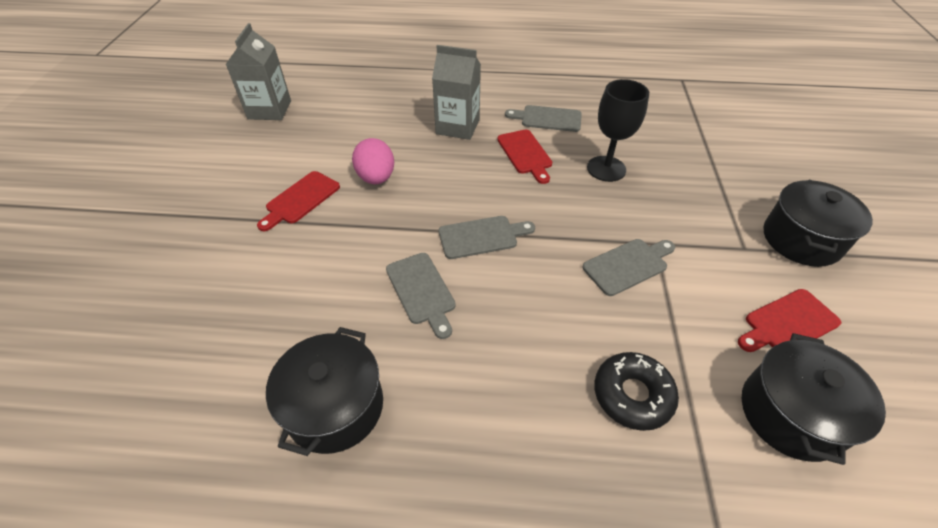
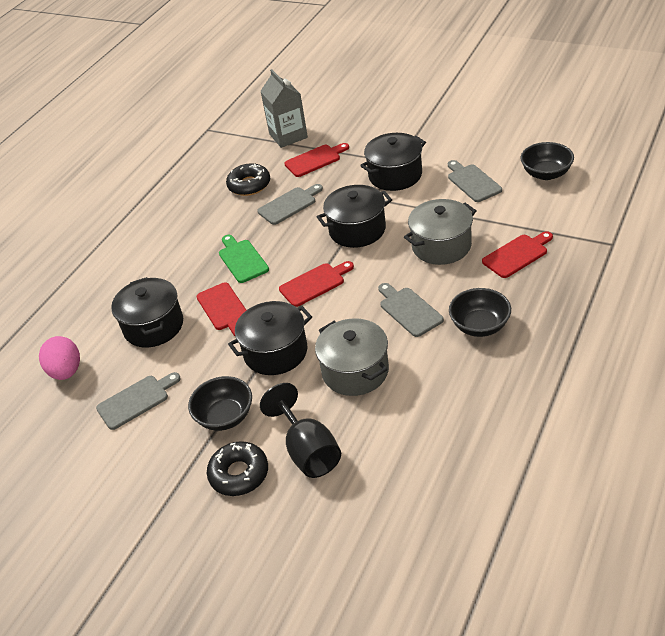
black bowl: 0 -> 3
black donut: 1 -> 2
black pot: 3 -> 4
green cutting board: 0 -> 1
grey carton: 2 -> 1
grey pot: 0 -> 2
red cutting board: 3 -> 4

